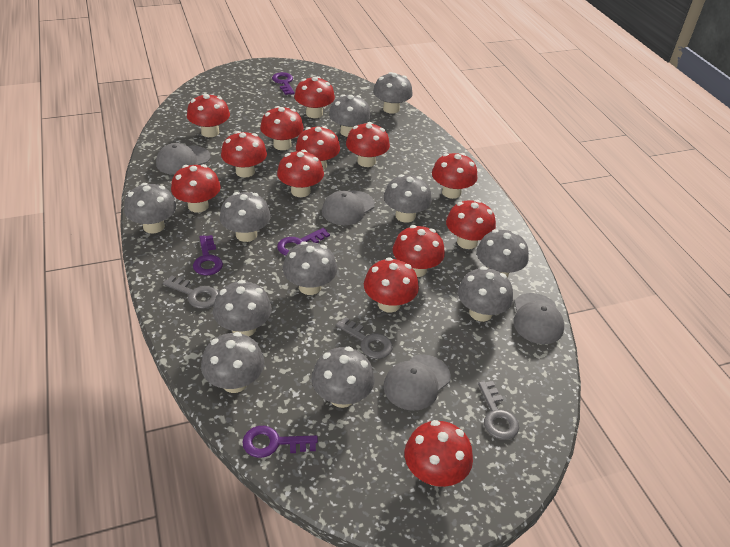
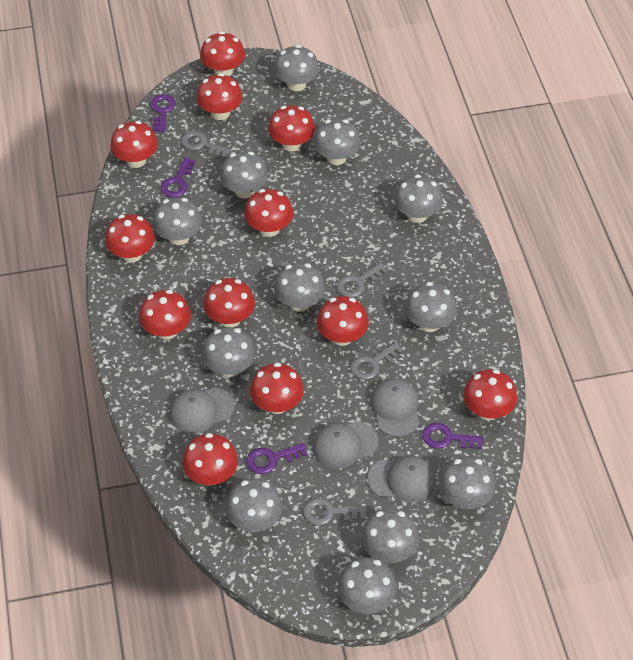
grey key: 3 -> 4
grey mushroom: 11 -> 12
red mushroom: 13 -> 12

